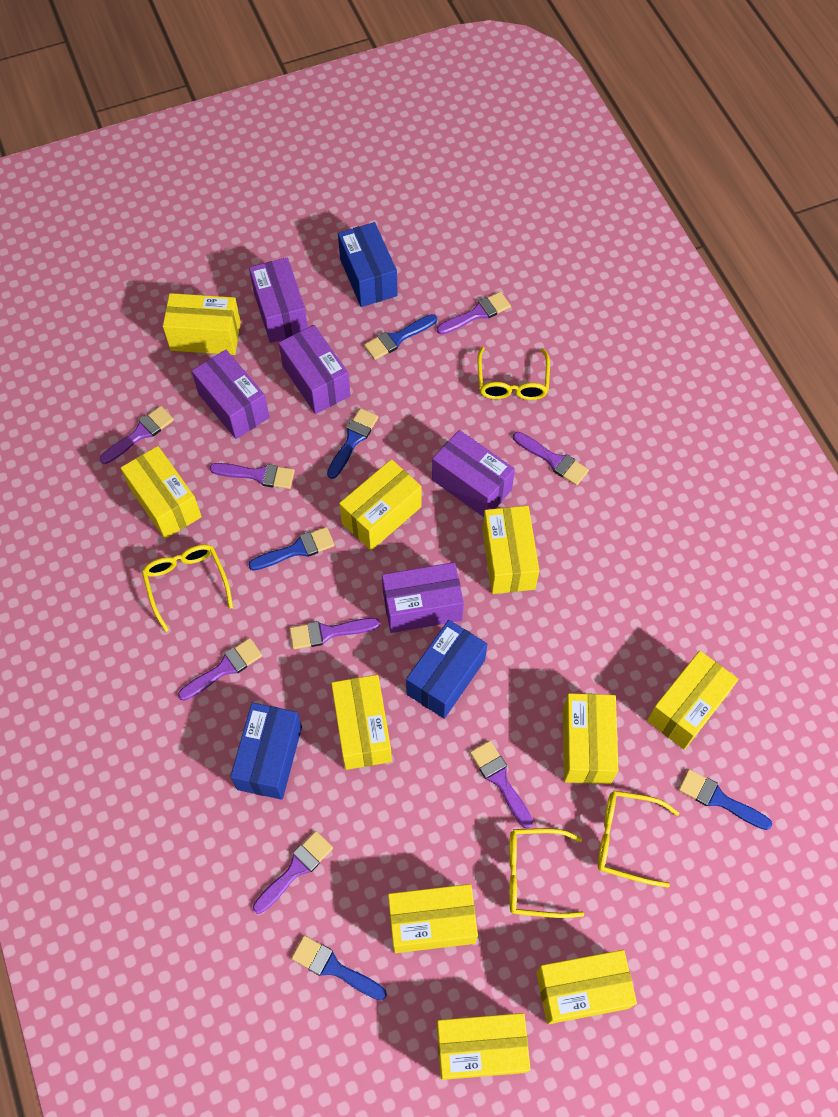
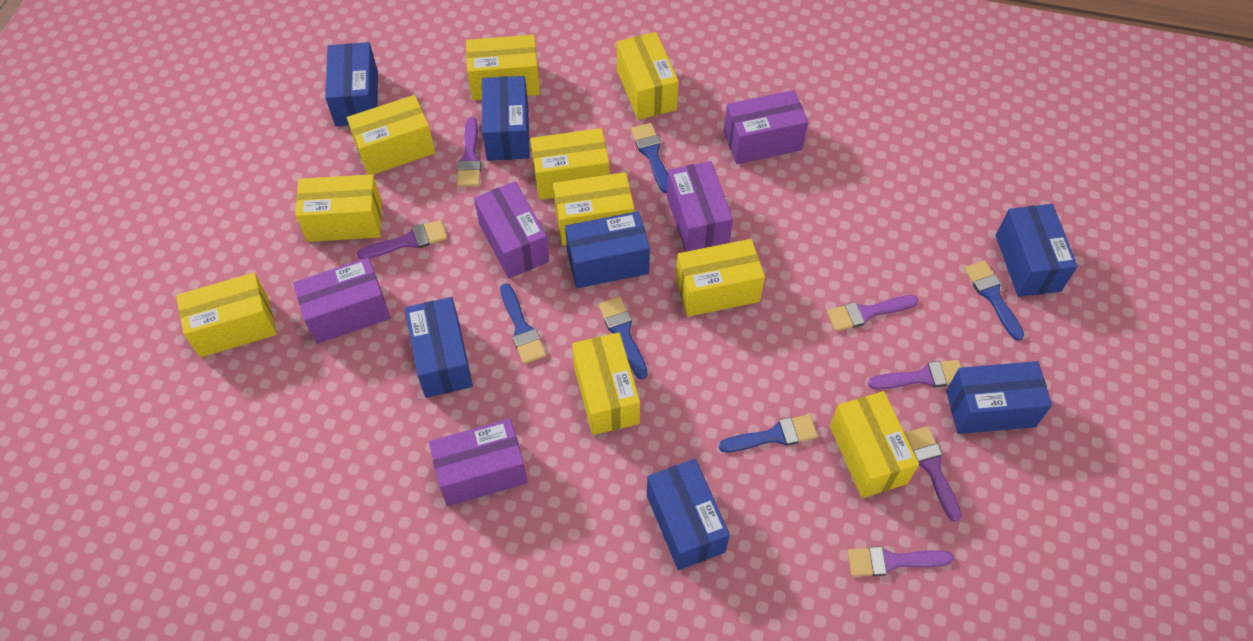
blue box: 3 -> 7
purple brush: 8 -> 6
yellow glasses: 4 -> 0

